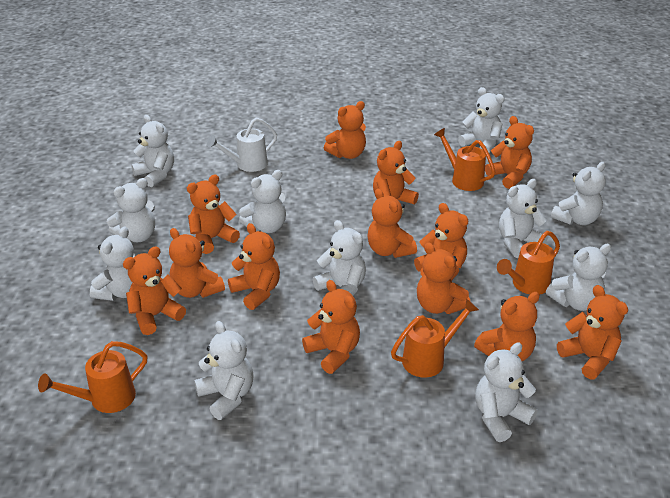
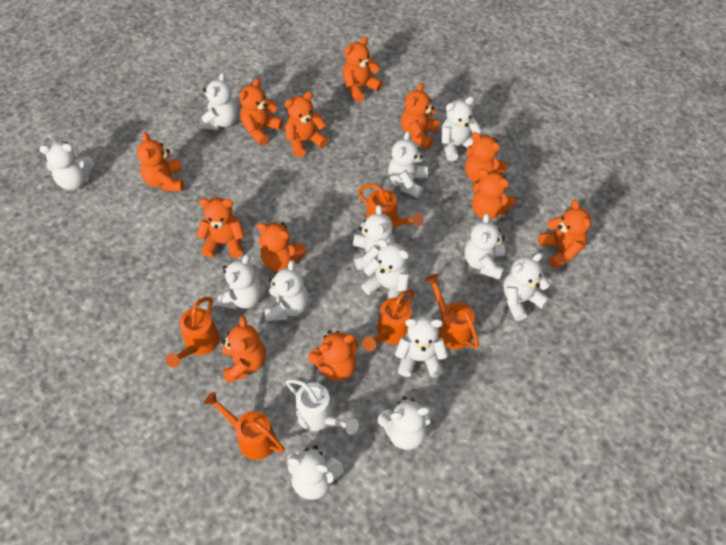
orange teddy bear: 13 -> 12
orange watering can: 4 -> 5
white teddy bear: 11 -> 13

